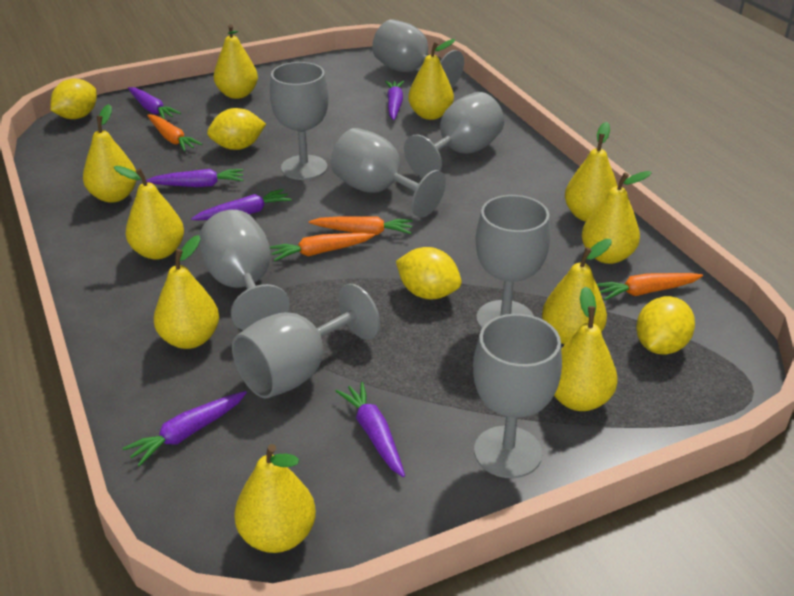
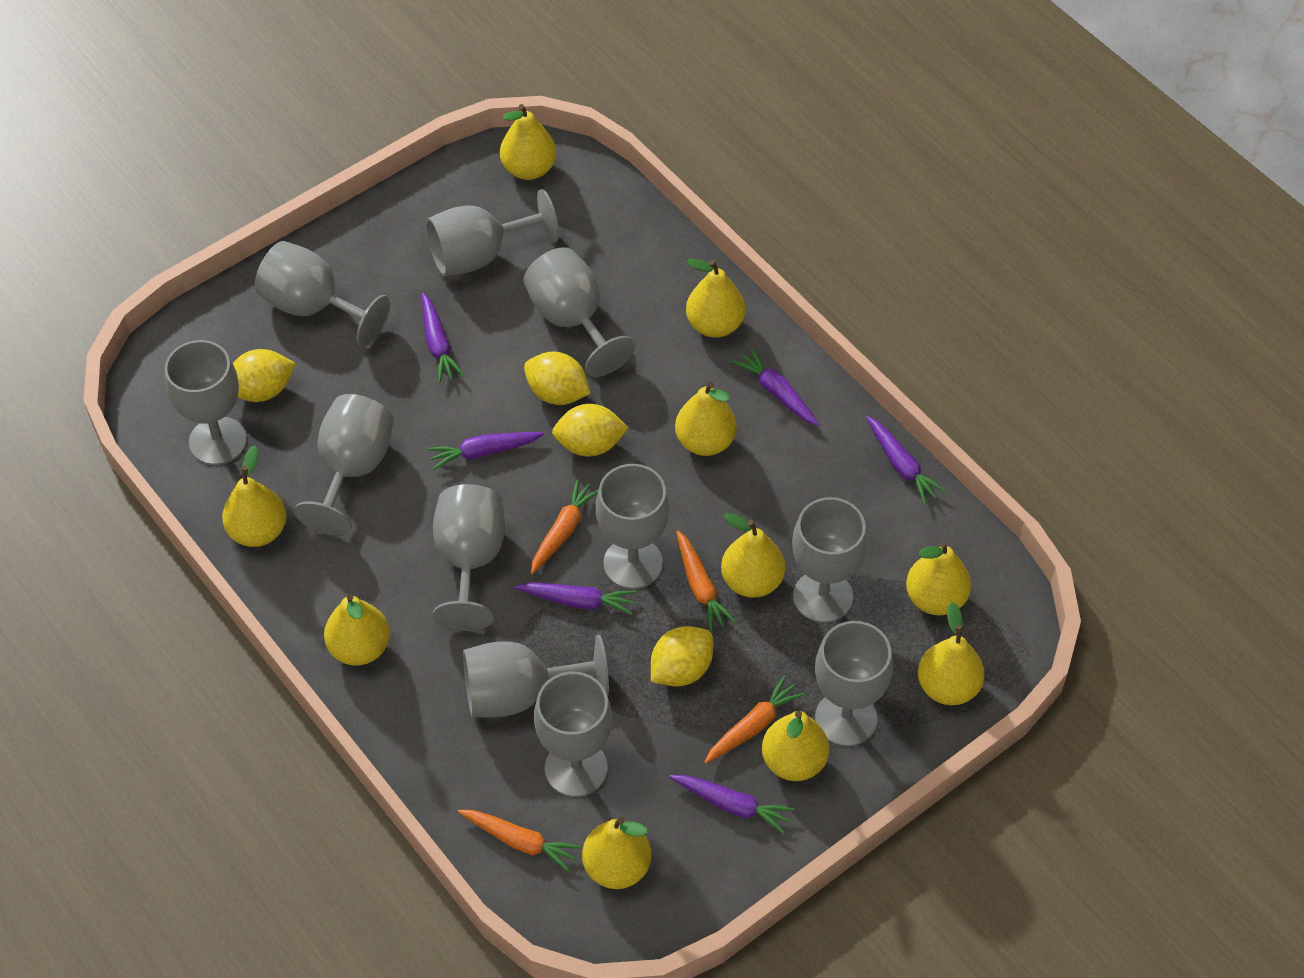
grey goblet: 8 -> 11

